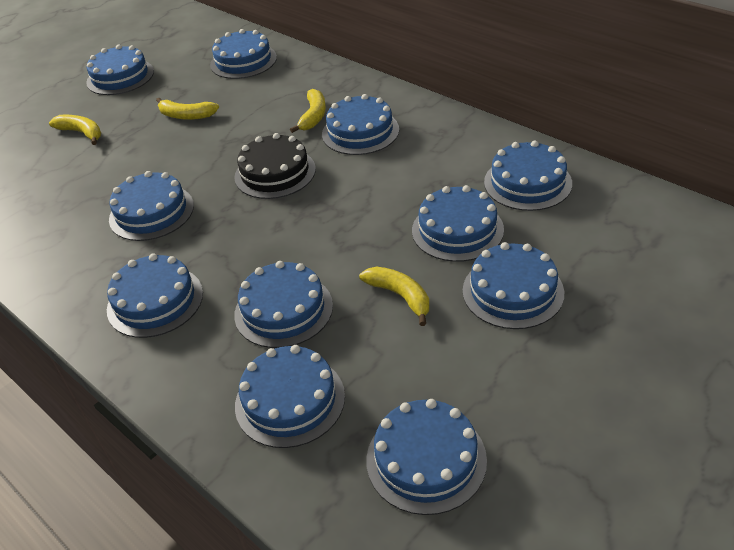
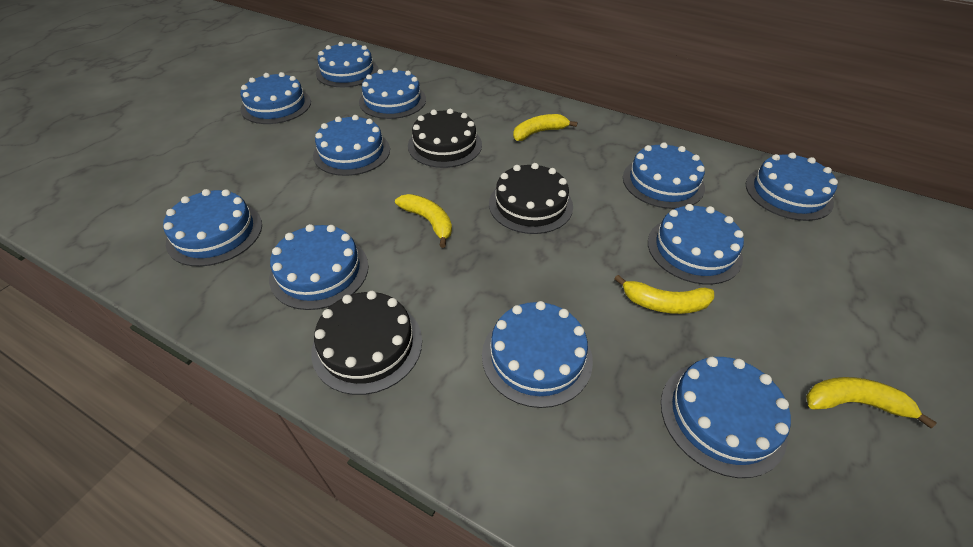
black cake: 1 -> 3

